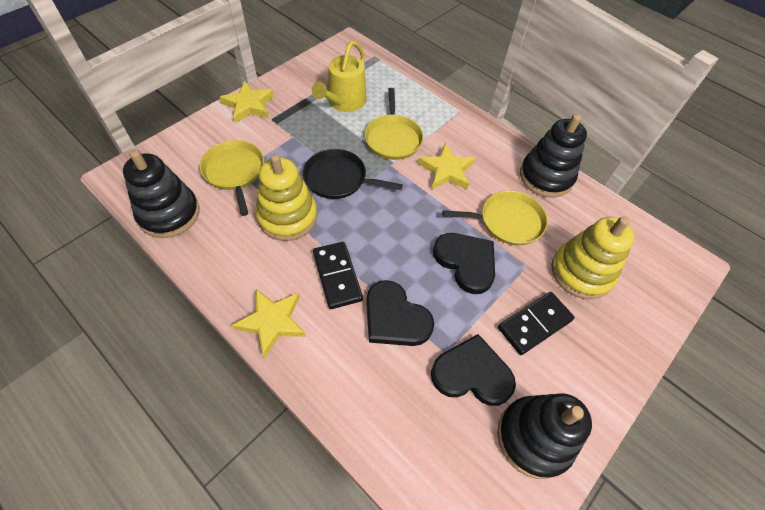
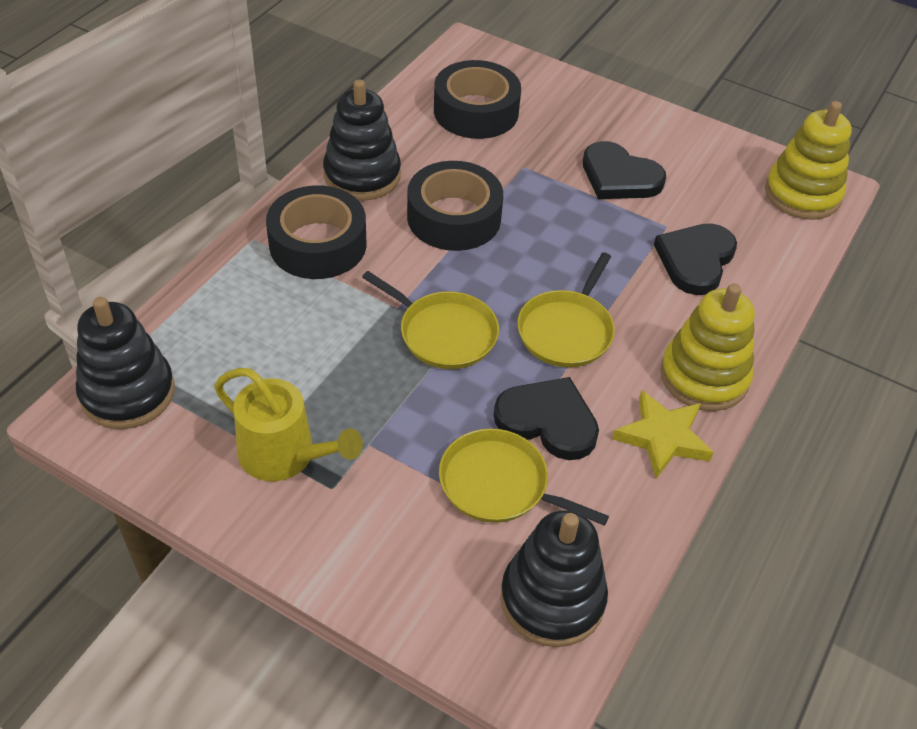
black domino: 2 -> 0
black pan: 1 -> 0
black tape: 0 -> 3
yellow star: 3 -> 1

